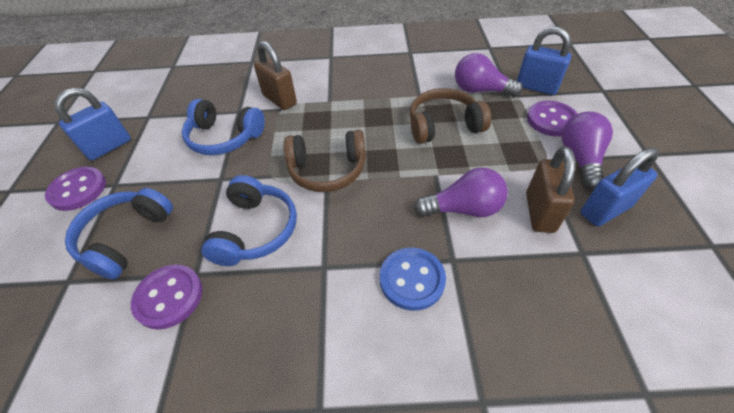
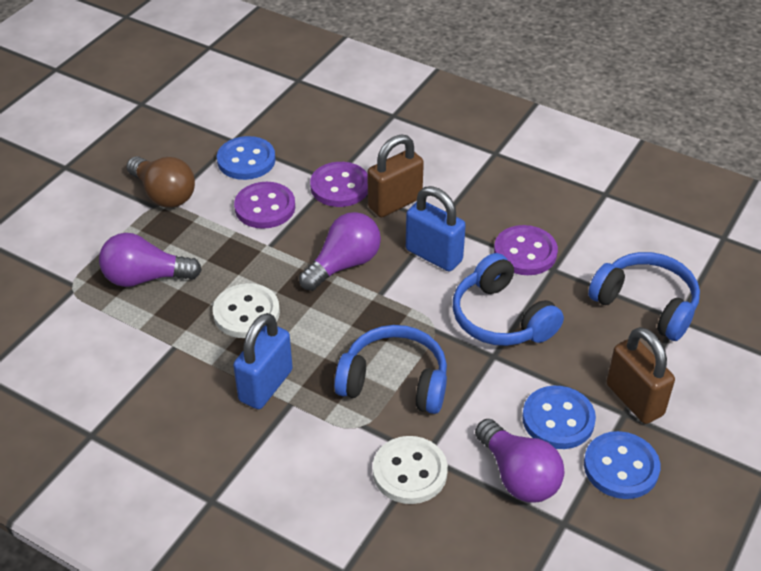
blue button: 1 -> 3
blue padlock: 3 -> 2
brown headphones: 2 -> 0
brown light bulb: 0 -> 1
white button: 0 -> 2

